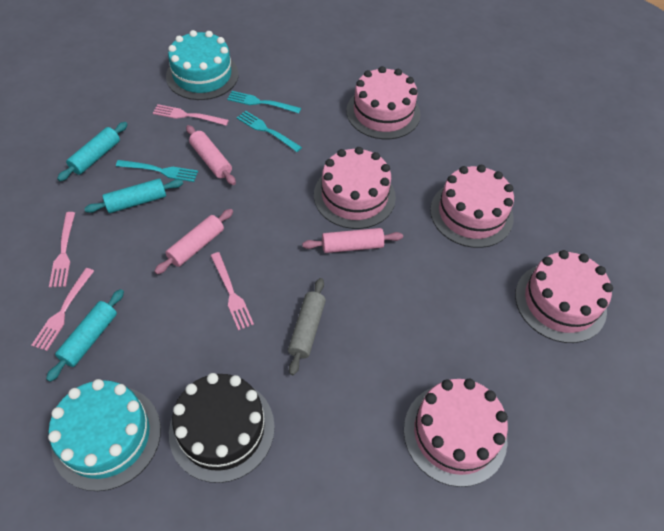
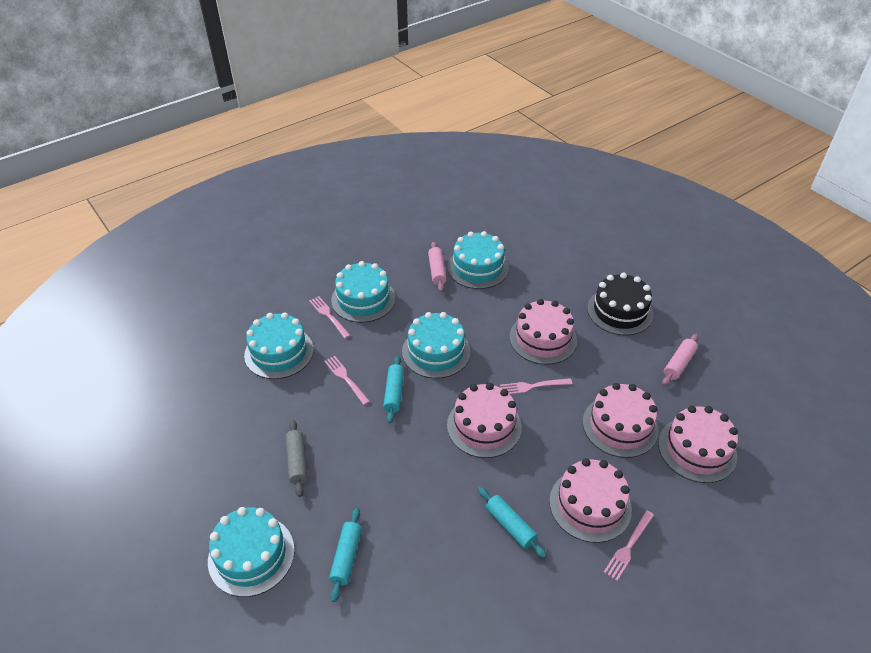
pink rolling pin: 3 -> 2
turquoise cake: 2 -> 5
turquoise fork: 3 -> 0

